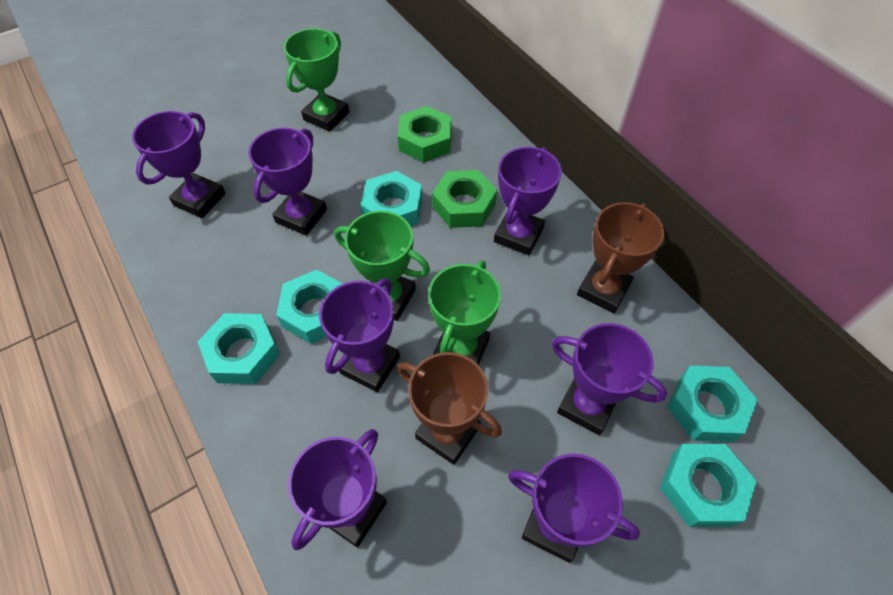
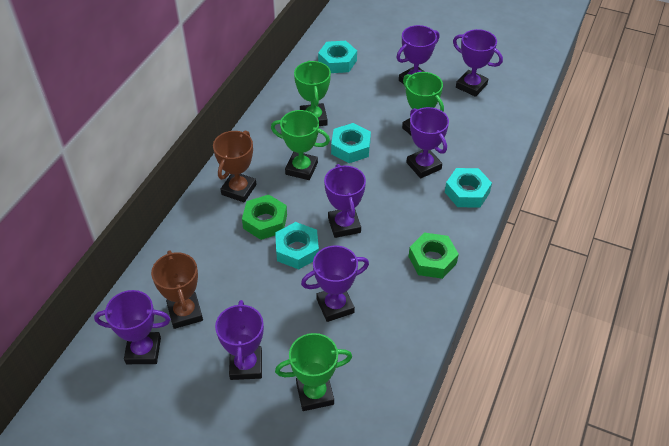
green trophy: 3 -> 4
turquoise nut: 5 -> 4

